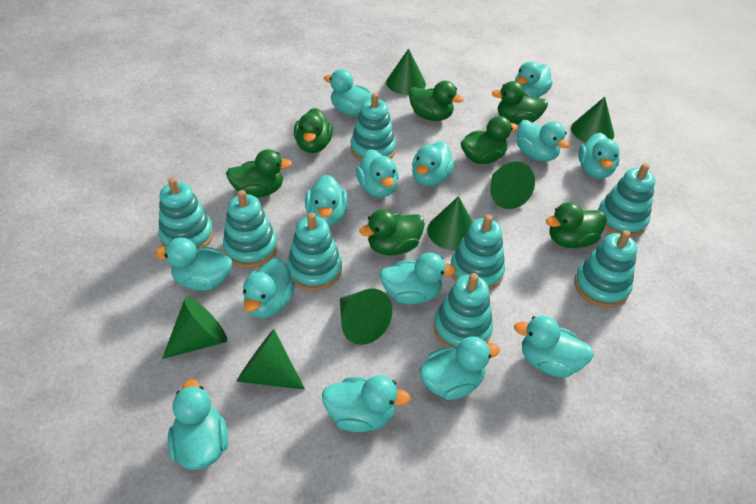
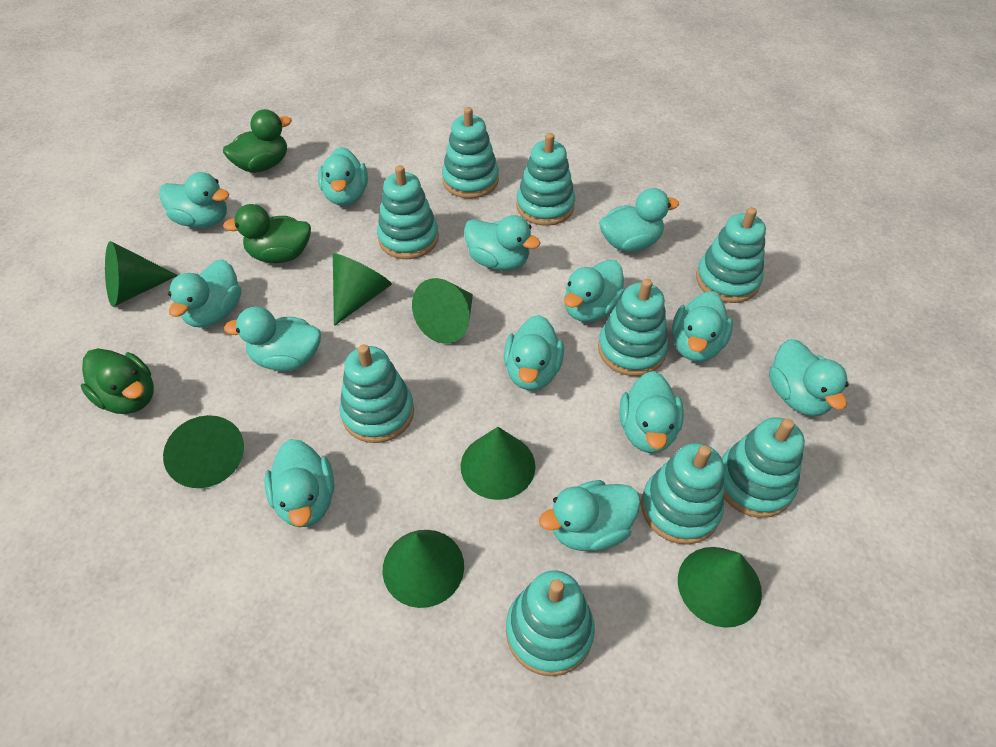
green duck: 7 -> 3
turquoise duck: 14 -> 13
turquoise stacking toy: 8 -> 9

